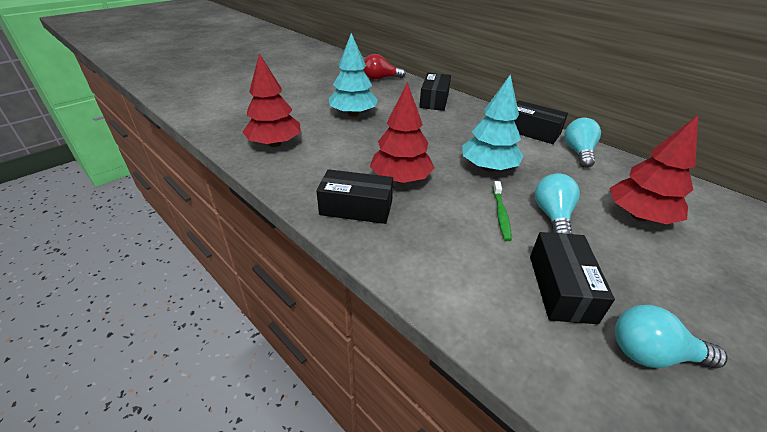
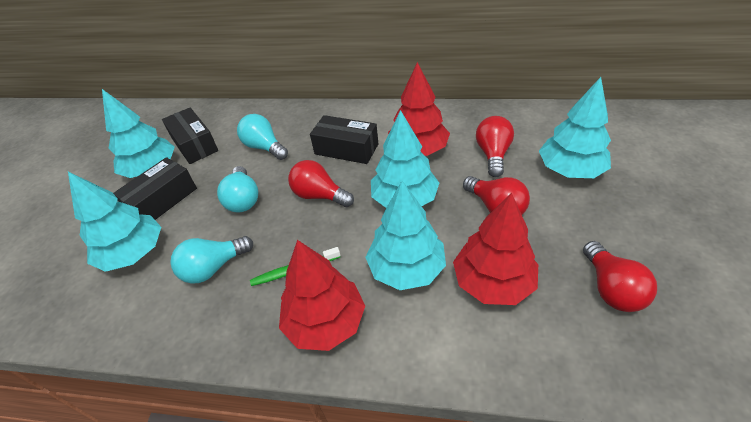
black box: 4 -> 3
red light bulb: 1 -> 4
turquoise tree: 2 -> 5

